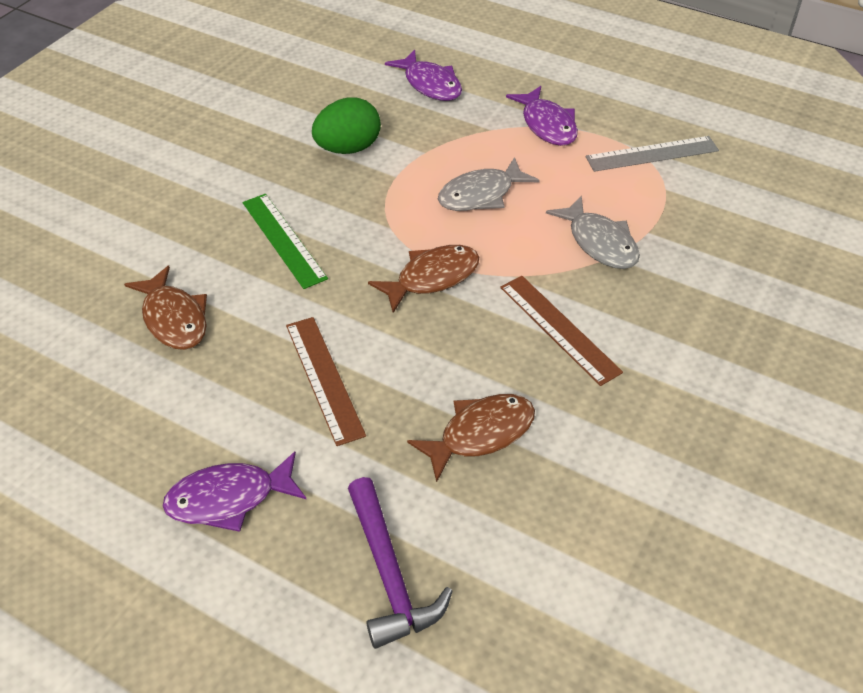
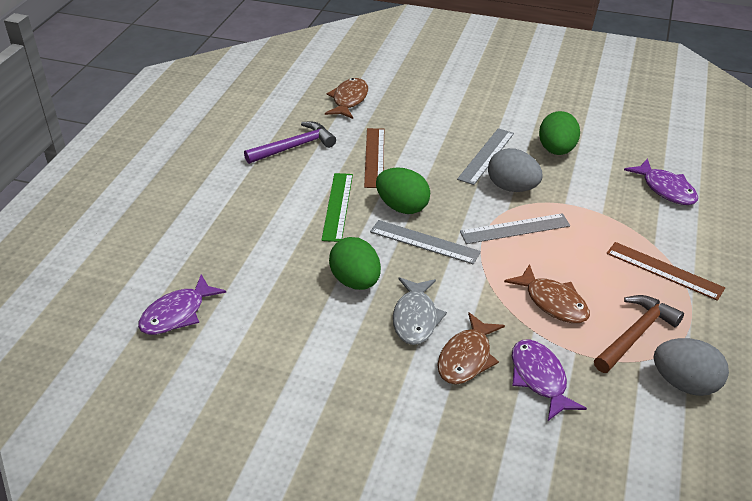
brown hammer: 0 -> 1
green egg: 1 -> 3
grey egg: 0 -> 2
grey fish: 2 -> 1
grey ruler: 1 -> 3

